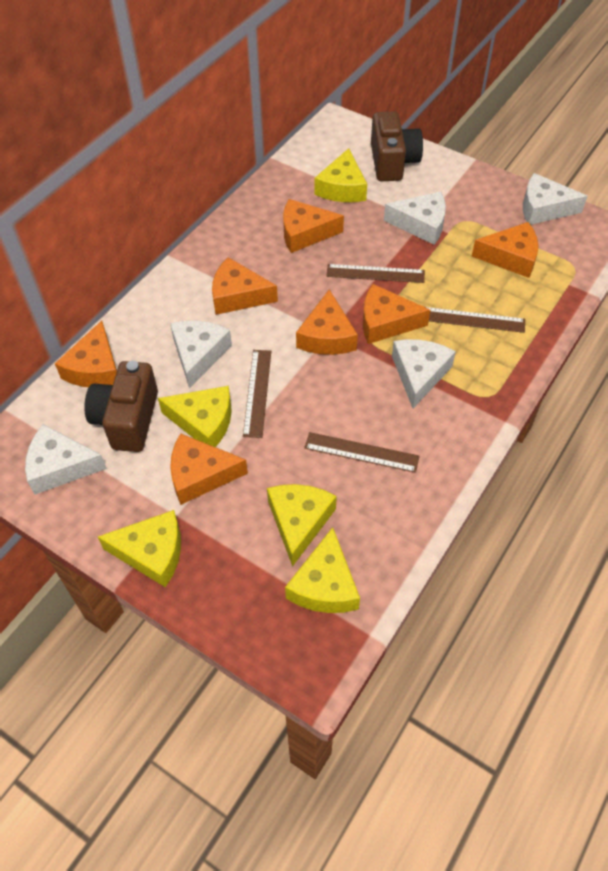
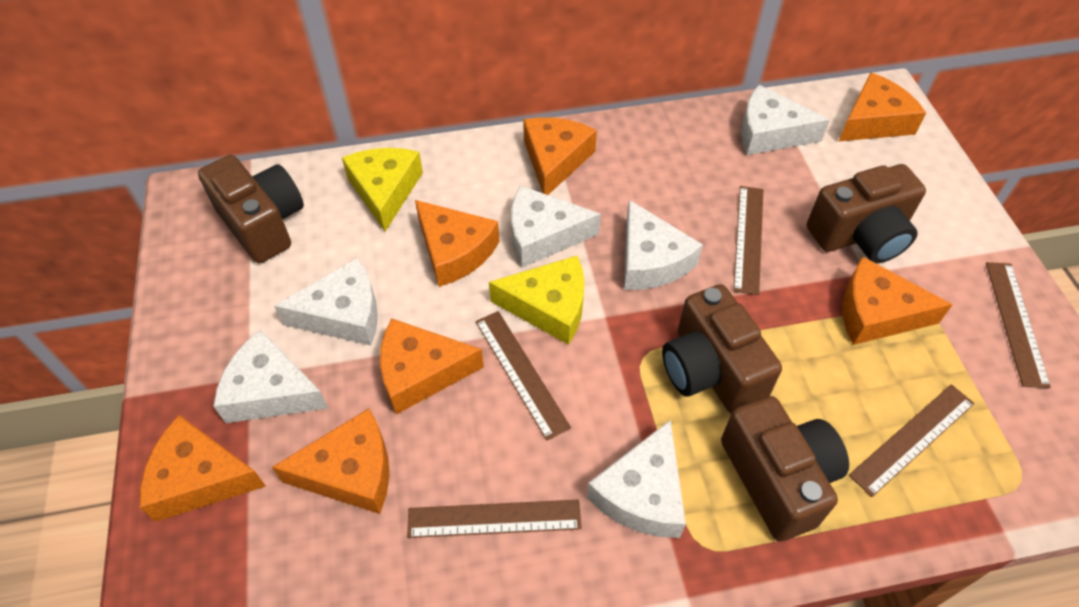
brown camera: 2 -> 4
brown ruler: 4 -> 5
white cheese: 5 -> 6
yellow cheese: 5 -> 2

